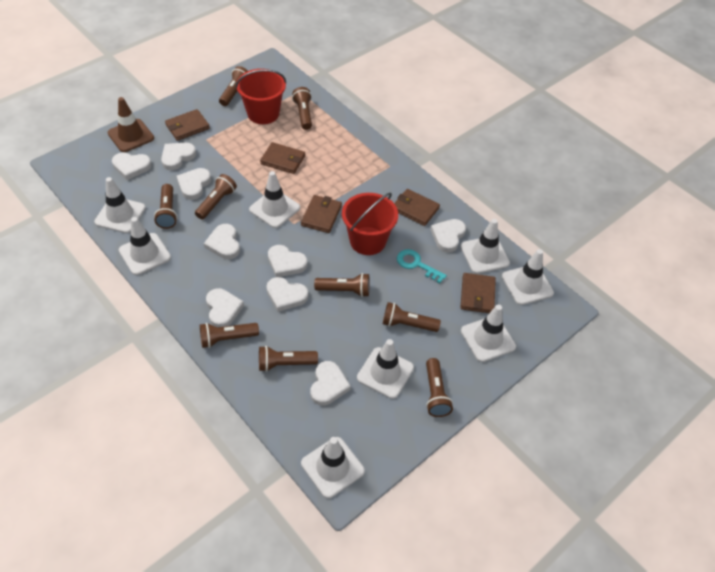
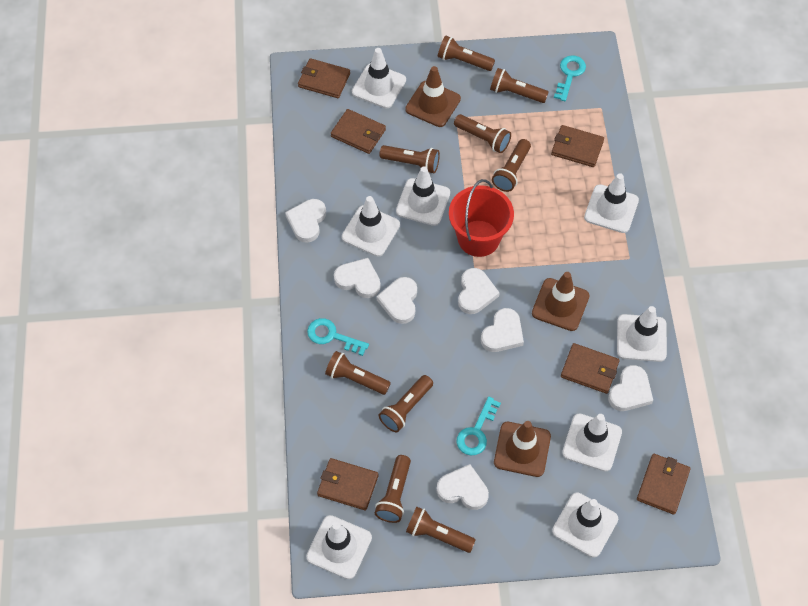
brown traffic cone: 1 -> 3
brown wallet: 5 -> 6
red bucket: 2 -> 1
turquoise key: 1 -> 3
white heart: 9 -> 7

